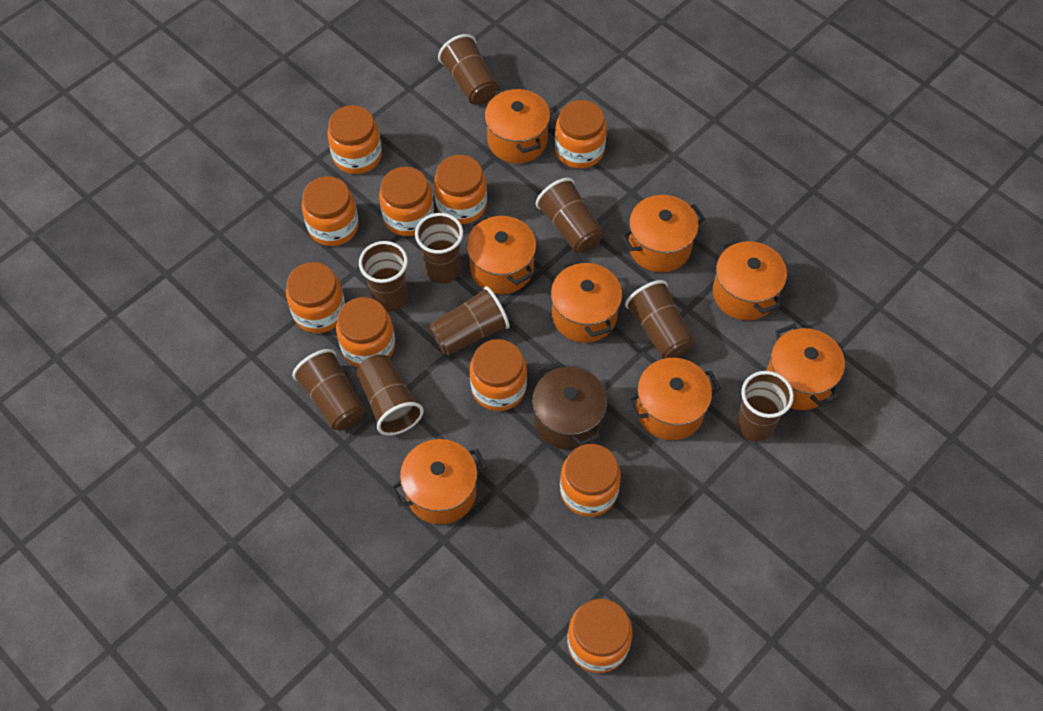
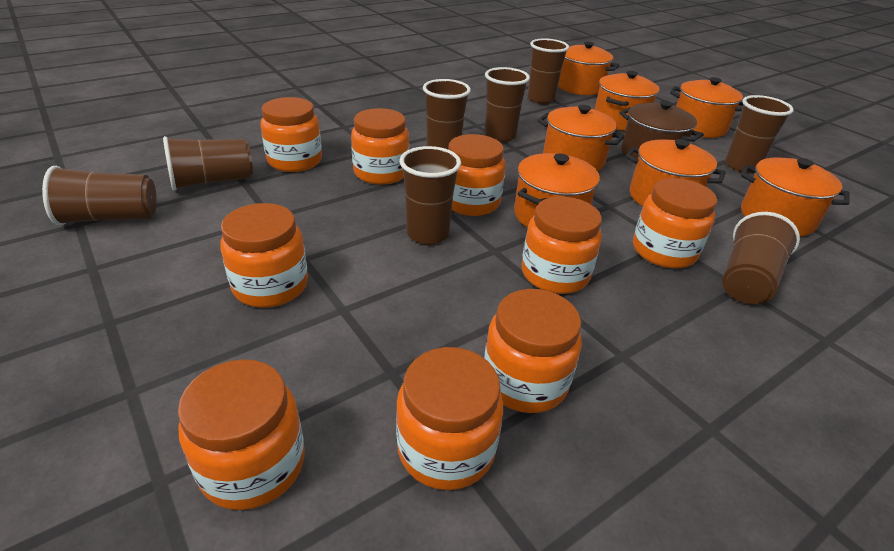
brown cup: 9 -> 8
orange jar: 10 -> 9
orange pot: 8 -> 7

